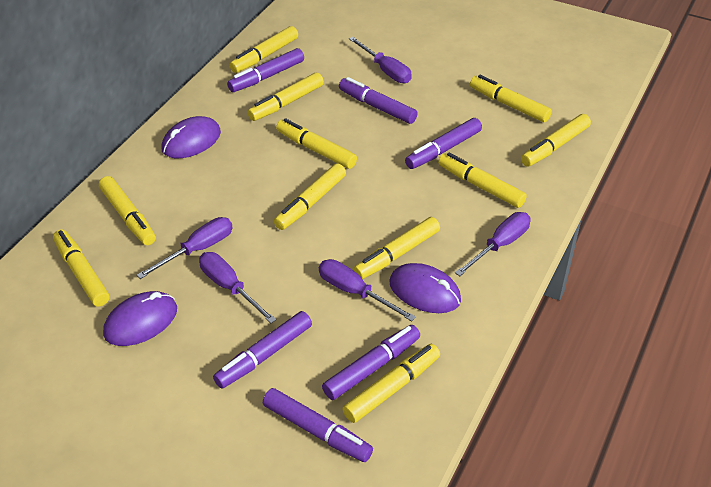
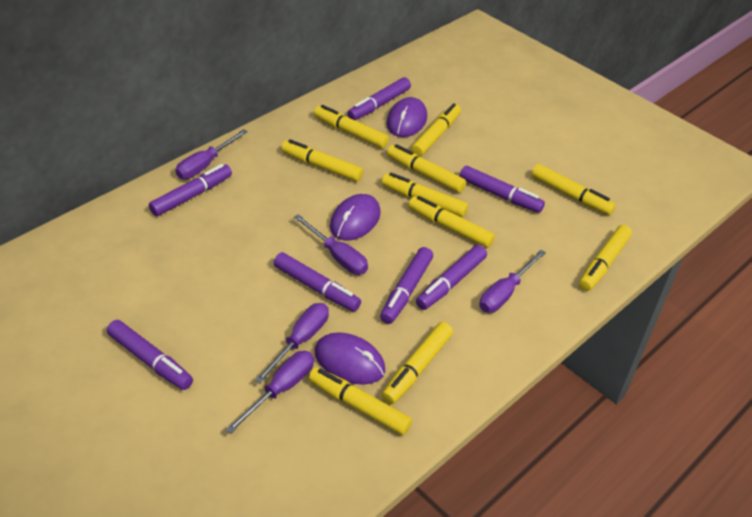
purple marker: 6 -> 7
yellow marker: 11 -> 10

